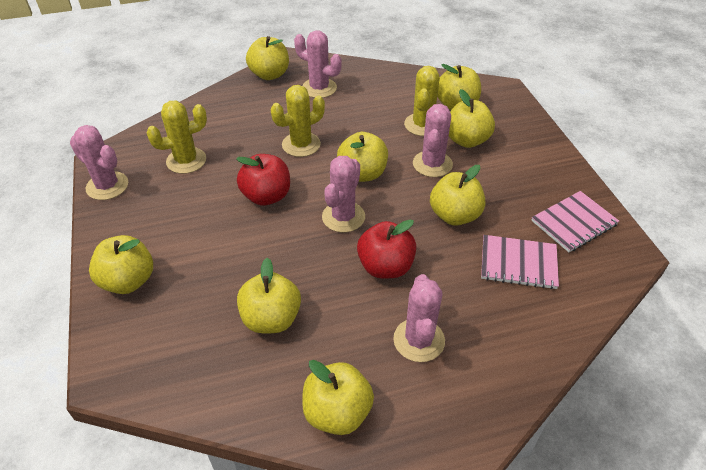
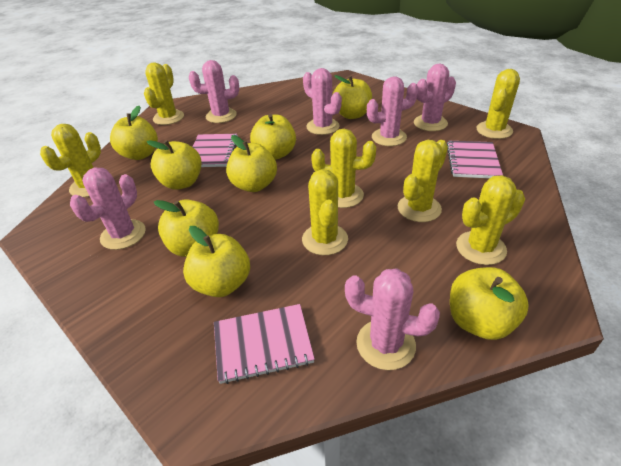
pink cactus: 5 -> 6
pink notebook: 2 -> 3
red apple: 2 -> 0
yellow cactus: 3 -> 7

